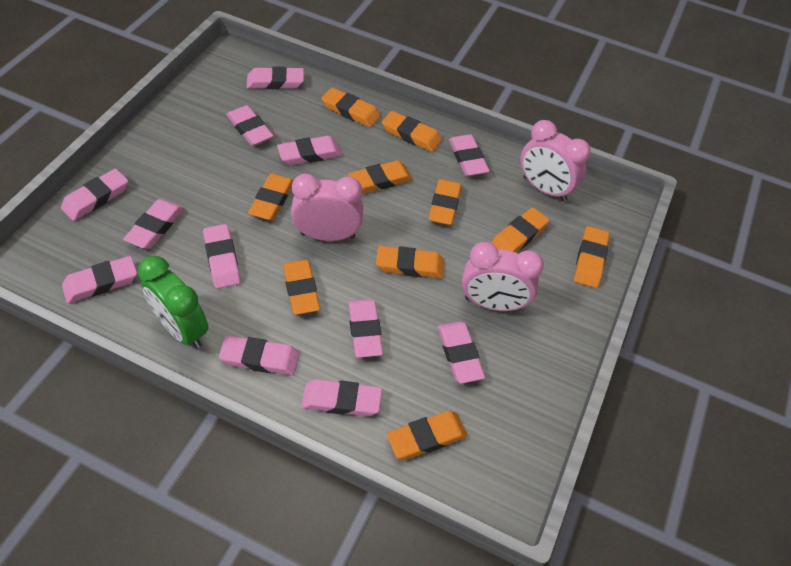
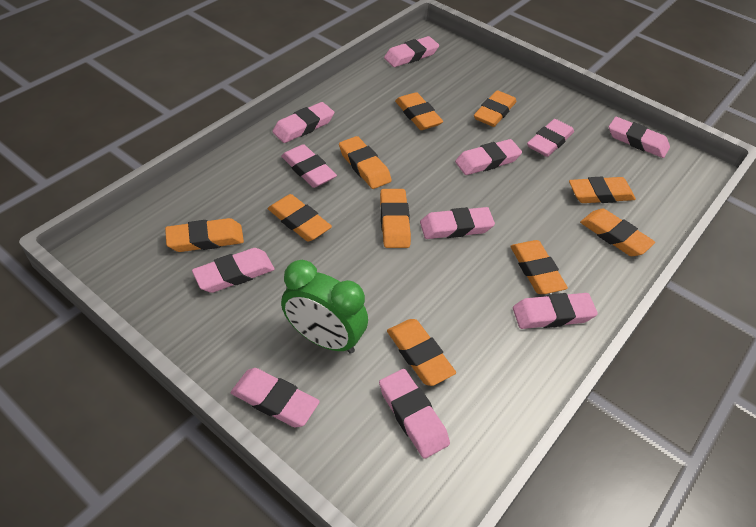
pink clock: 3 -> 0
pink eraser: 12 -> 11

